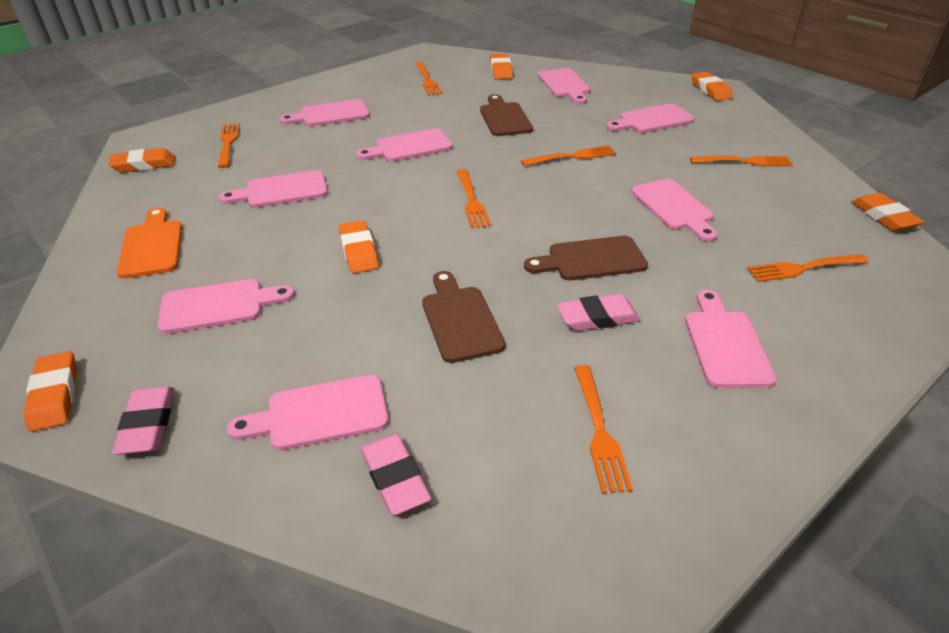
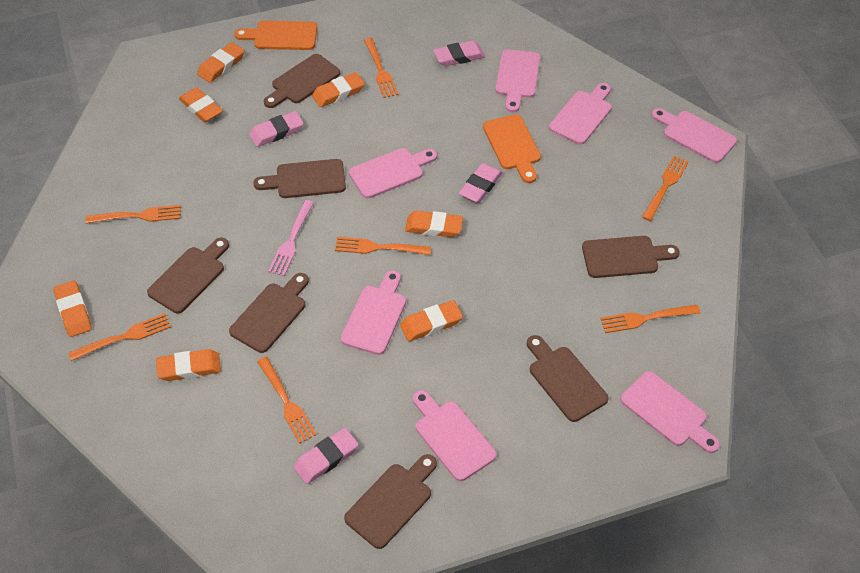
brown cutting board: 3 -> 7
orange cutting board: 1 -> 2
orange eraser: 6 -> 7
pink cutting board: 9 -> 7
pink eraser: 3 -> 4
pink fork: 0 -> 1

